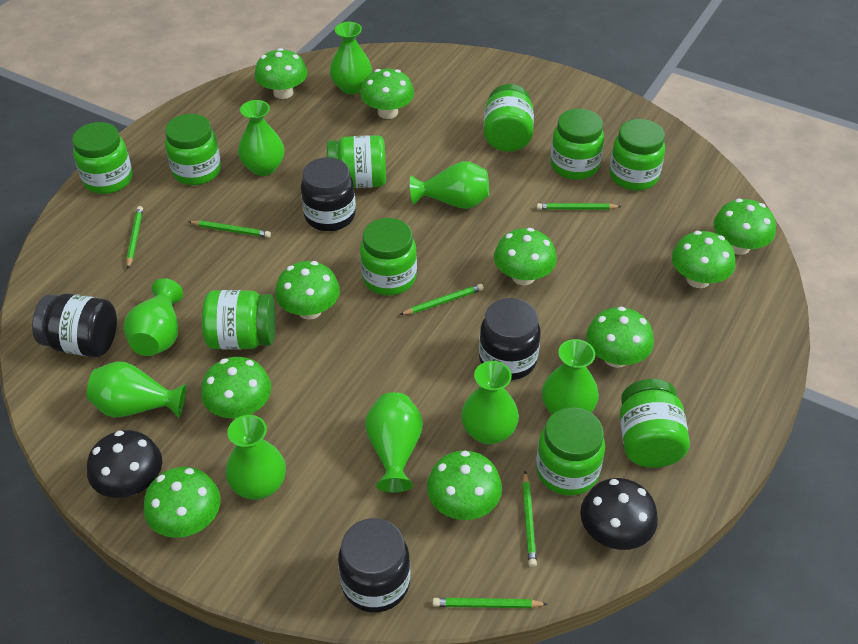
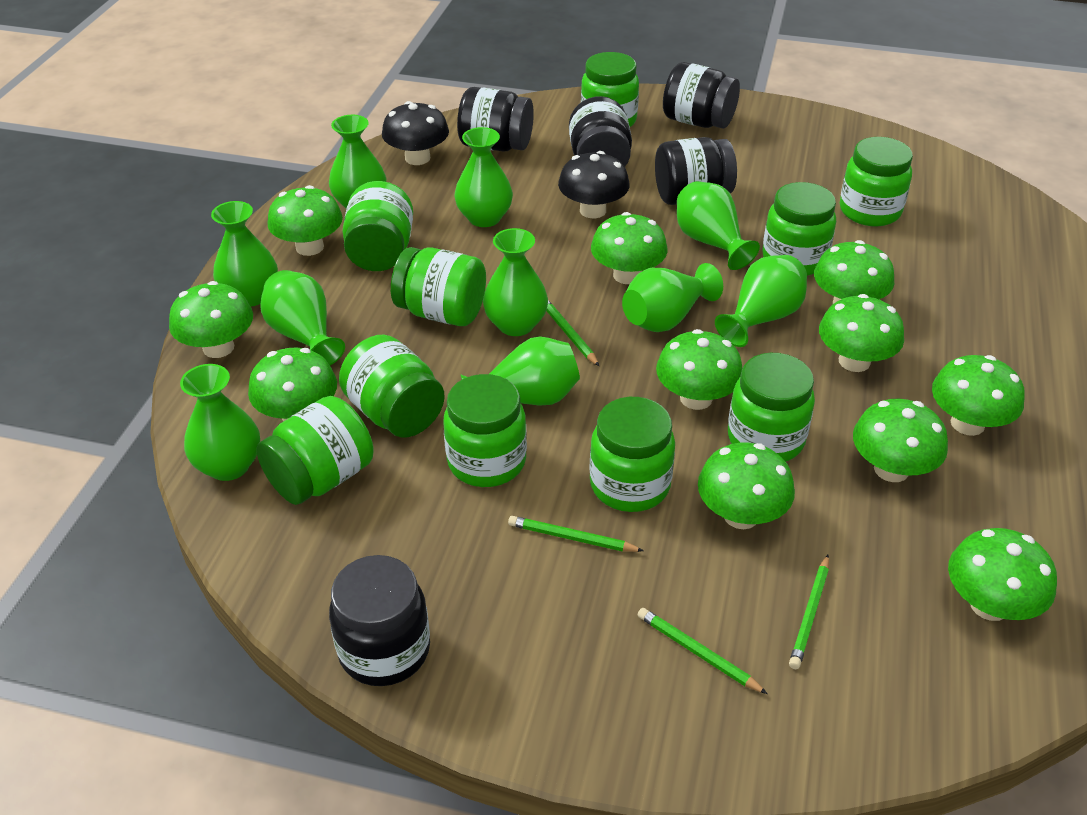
black jar: 4 -> 5
green mushroom: 10 -> 11
green pencil: 6 -> 4
green vase: 9 -> 10

